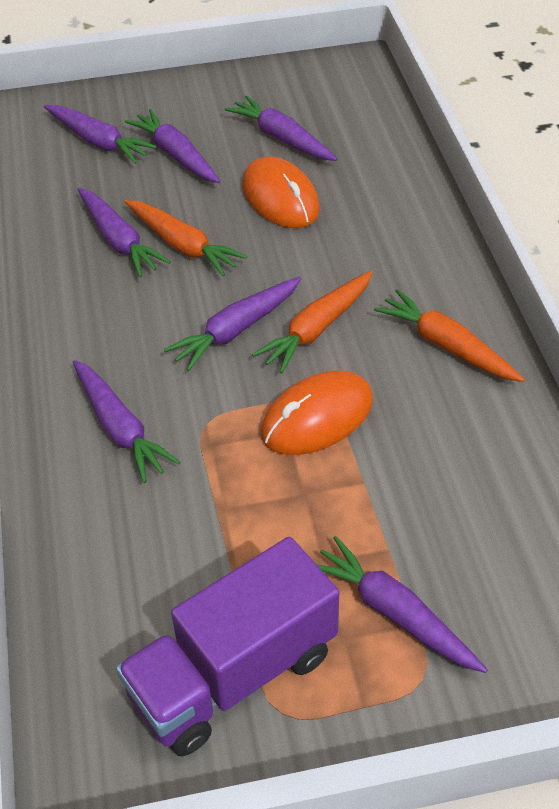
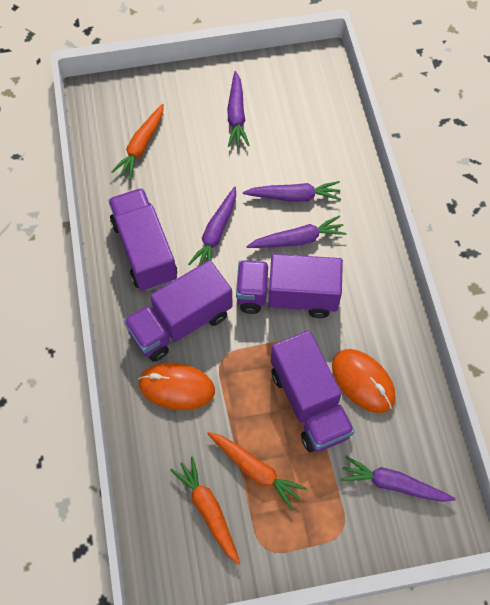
purple carrot: 7 -> 5
purple truck: 1 -> 4

